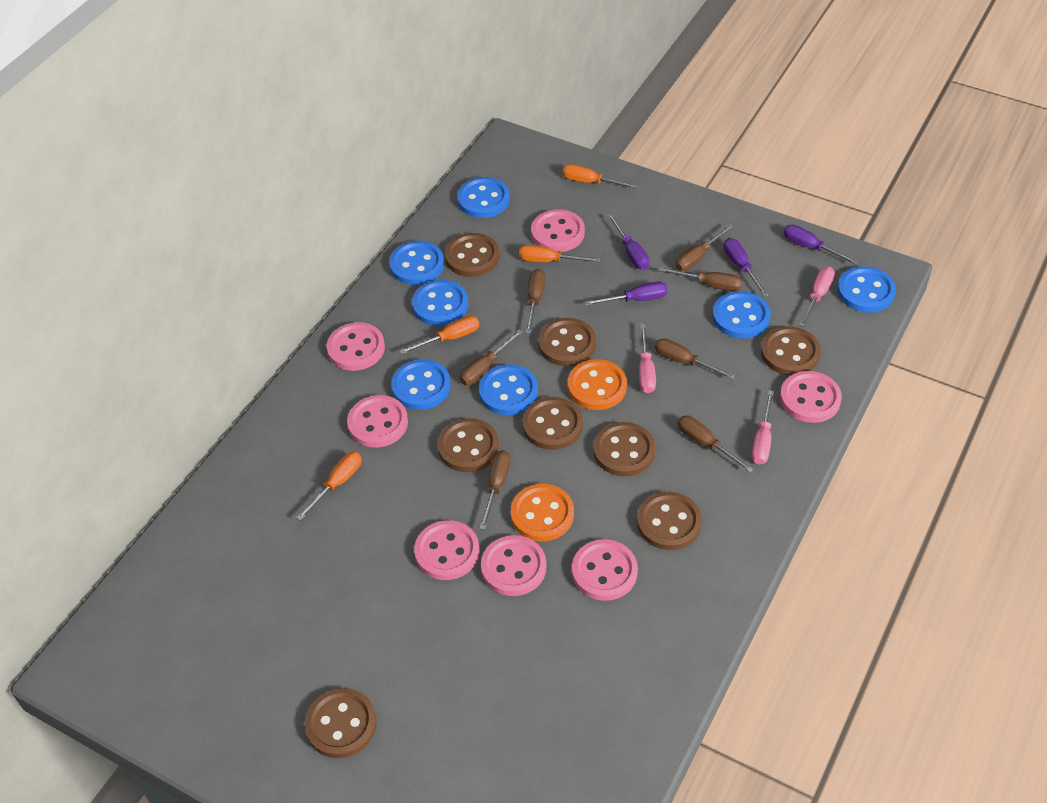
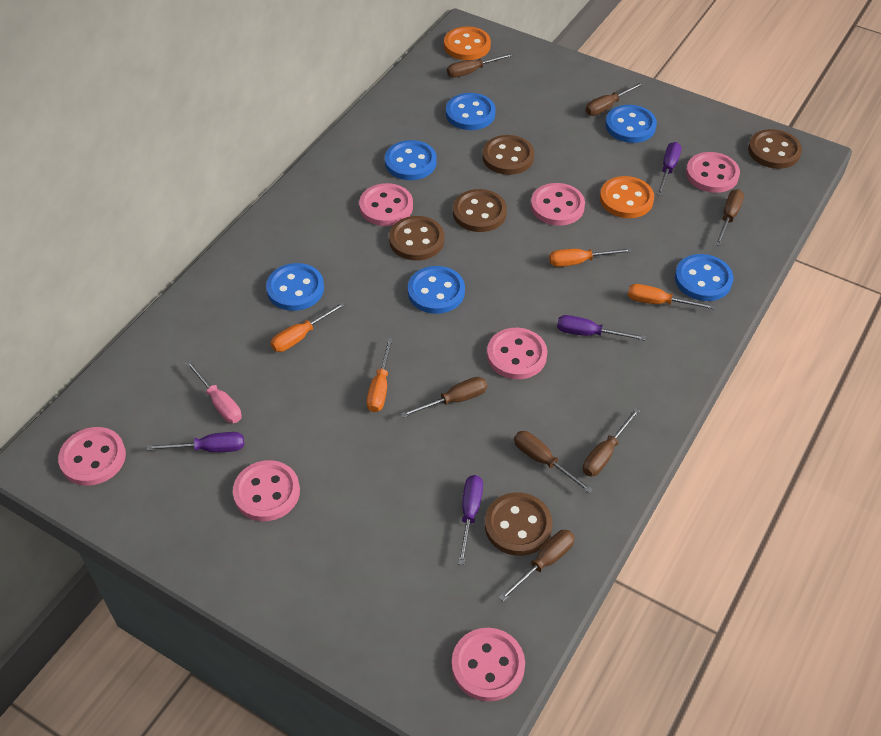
blue button: 7 -> 6
brown button: 8 -> 5
pink screwdriver: 3 -> 1

